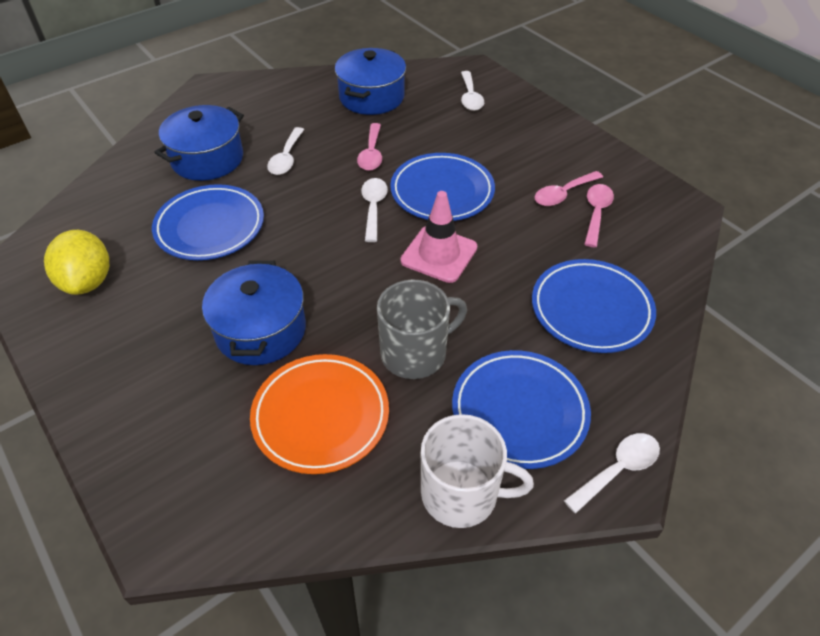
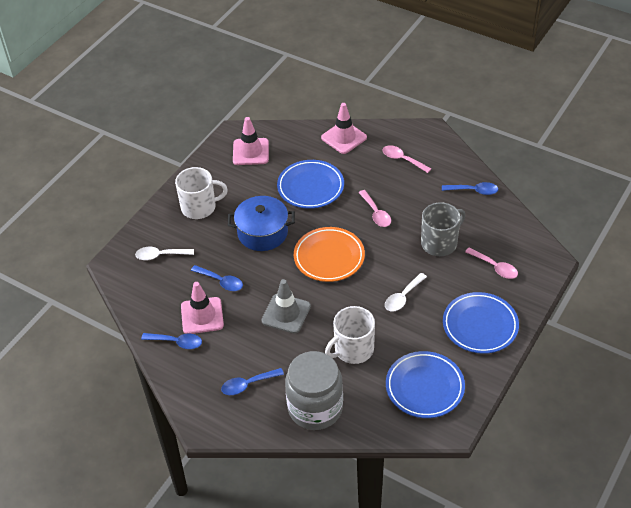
blue plate: 4 -> 3
blue pot: 3 -> 1
blue spoon: 0 -> 4
grey jar: 0 -> 1
grey traffic cone: 0 -> 1
pink traffic cone: 1 -> 3
white mug: 1 -> 2
white spoon: 4 -> 2
yellow lemon: 1 -> 0

